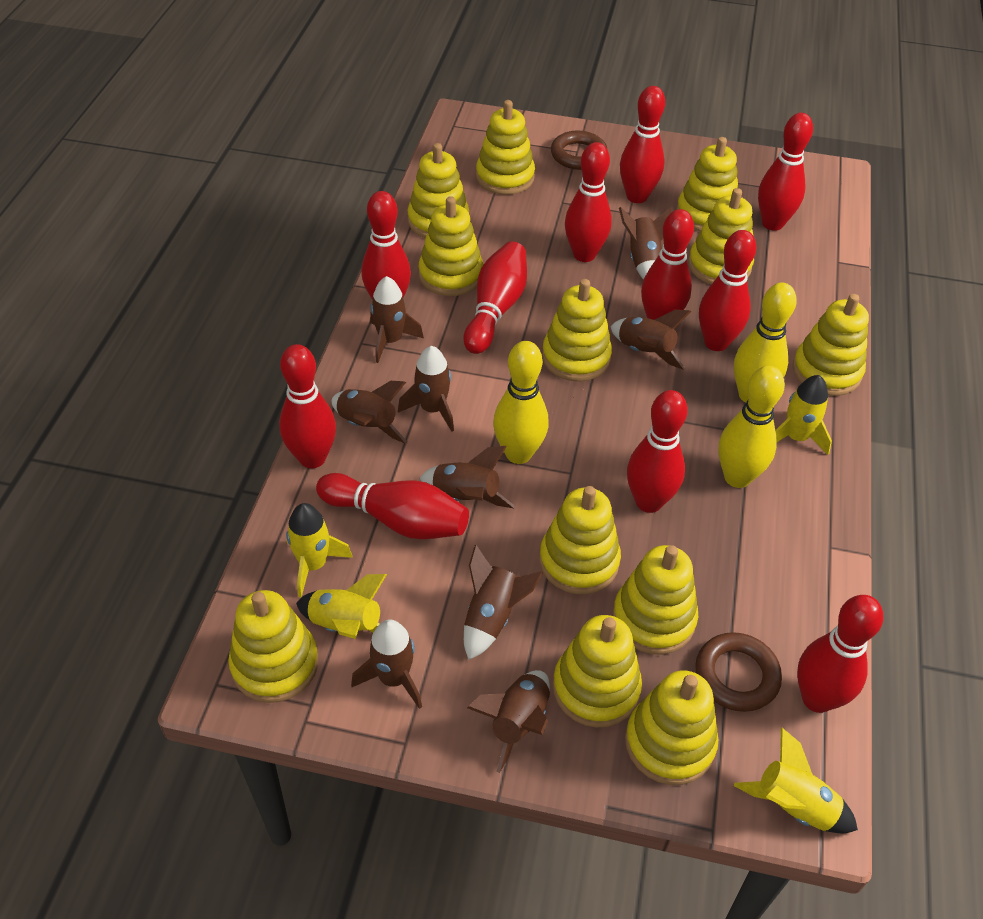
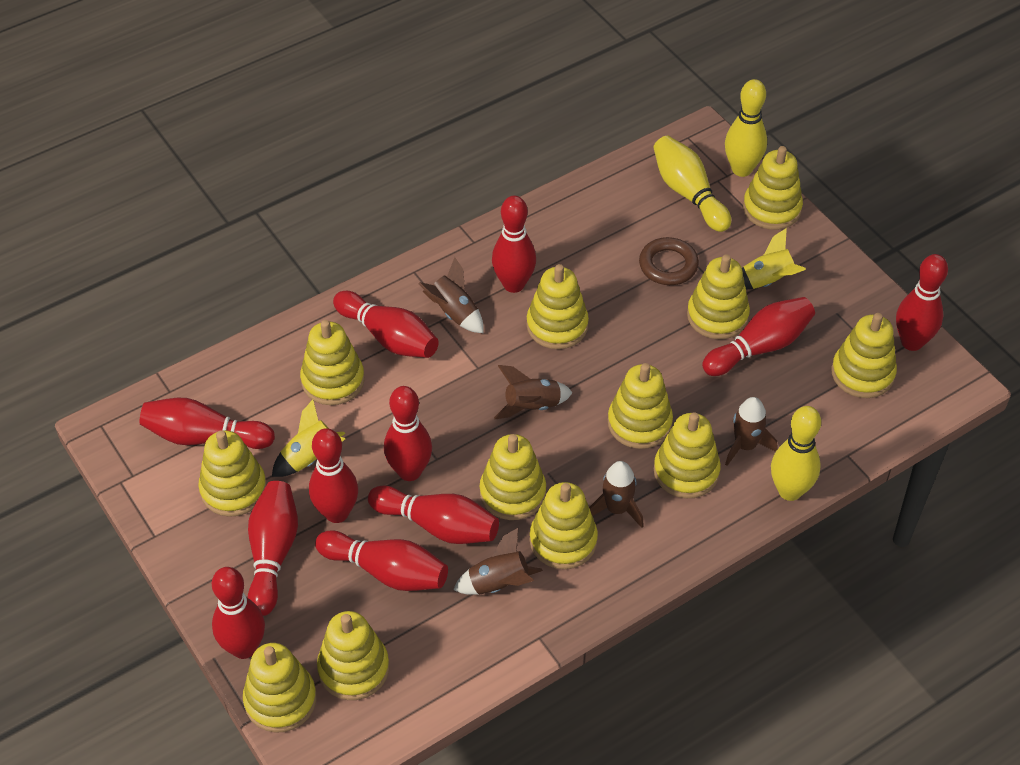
brown ring: 2 -> 1
brown rocket: 9 -> 5
yellow rocket: 4 -> 2

